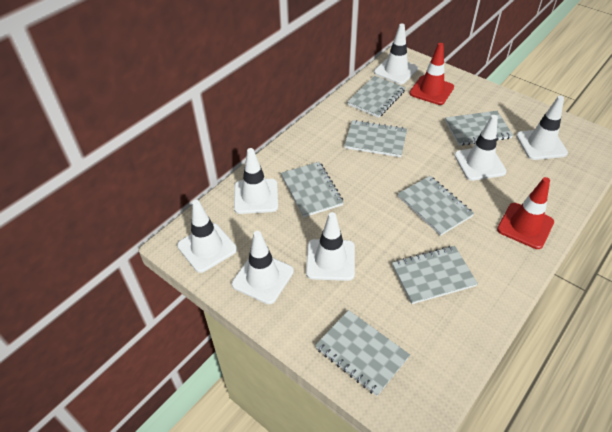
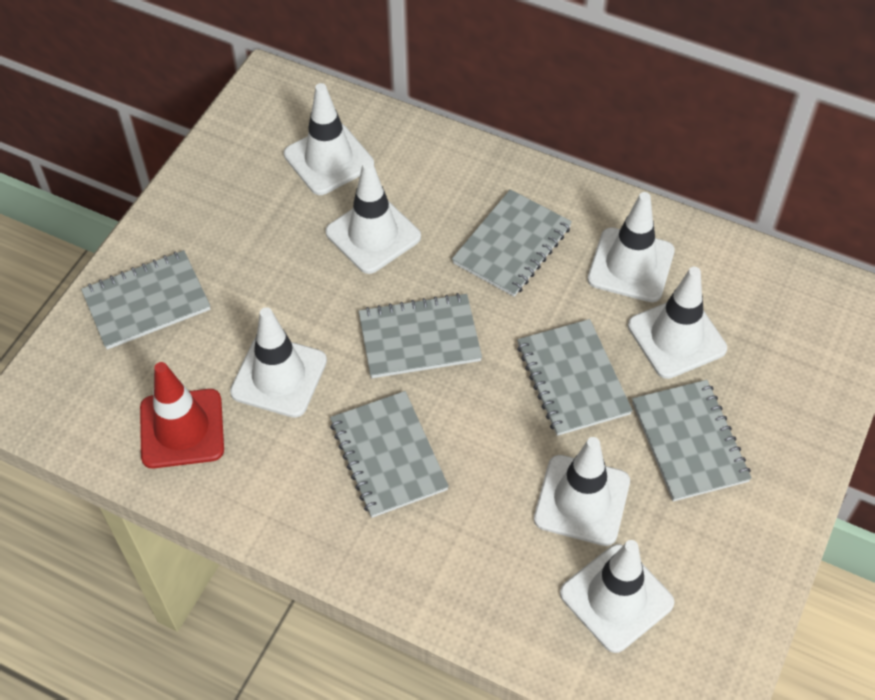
grey notebook: 7 -> 6
red traffic cone: 2 -> 1

